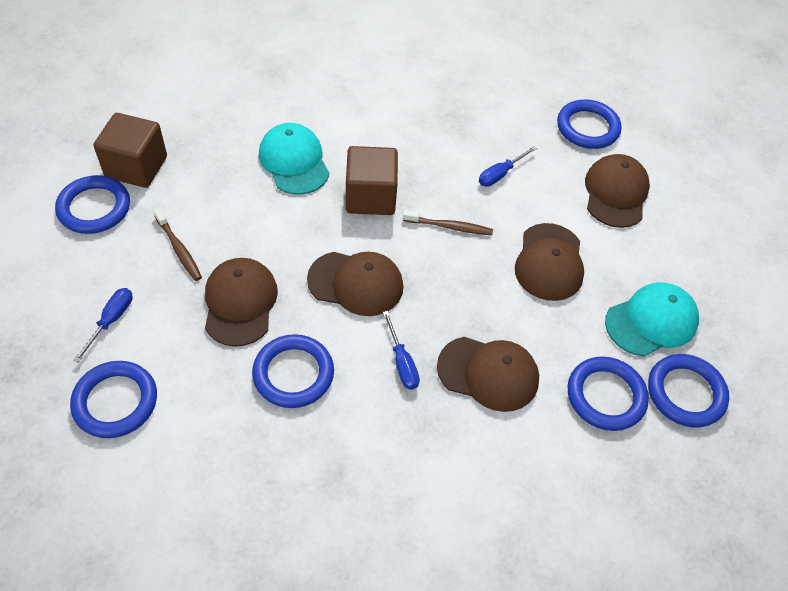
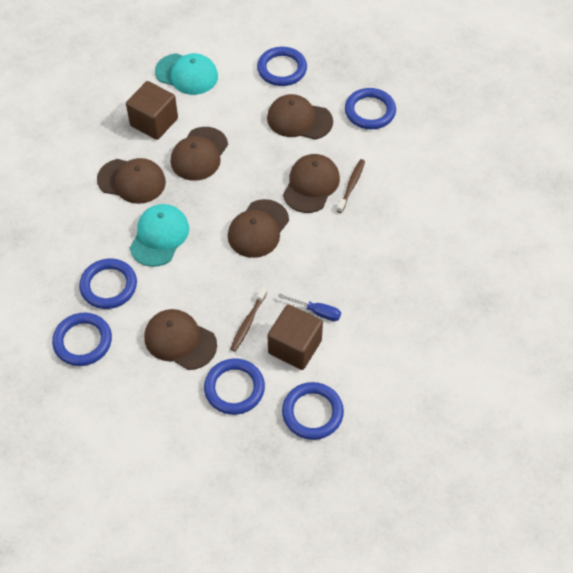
blue screwdriver: 3 -> 1
brown cap: 5 -> 6

